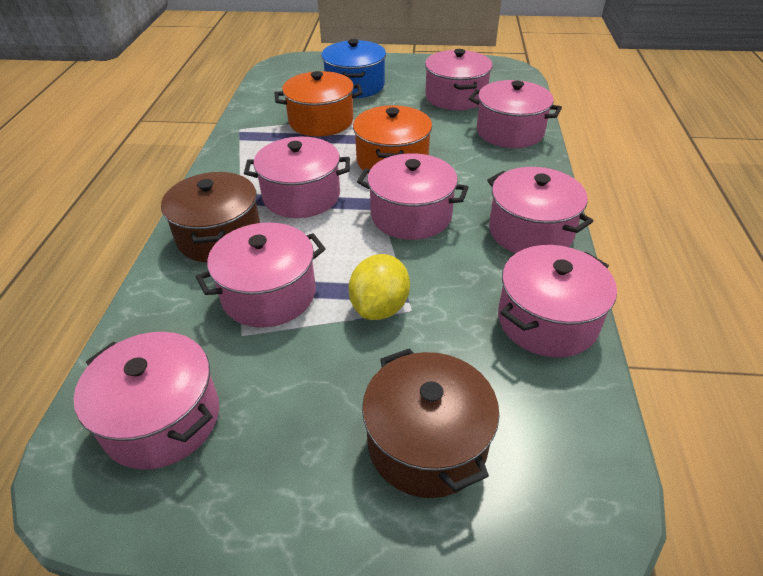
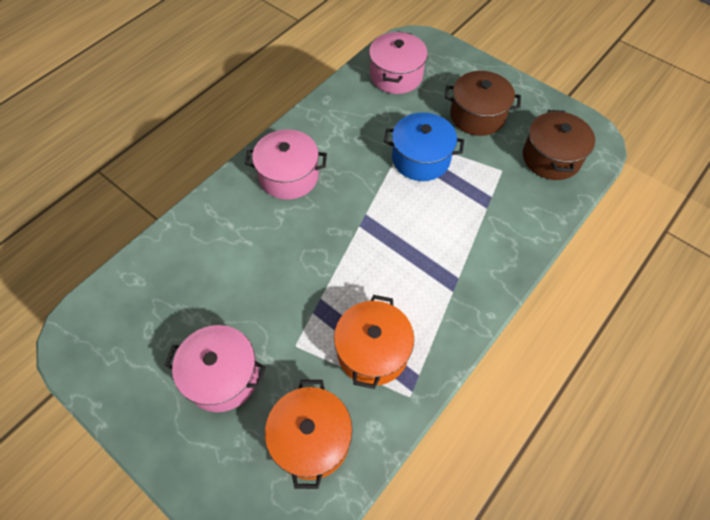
pink pot: 8 -> 3
yellow lemon: 1 -> 0

